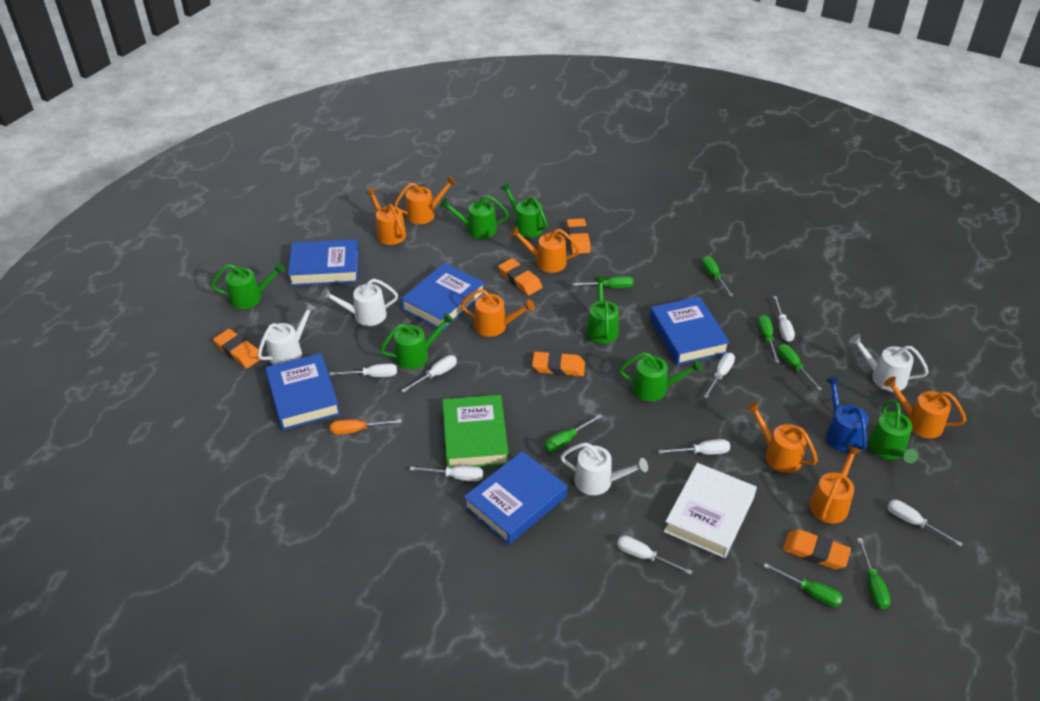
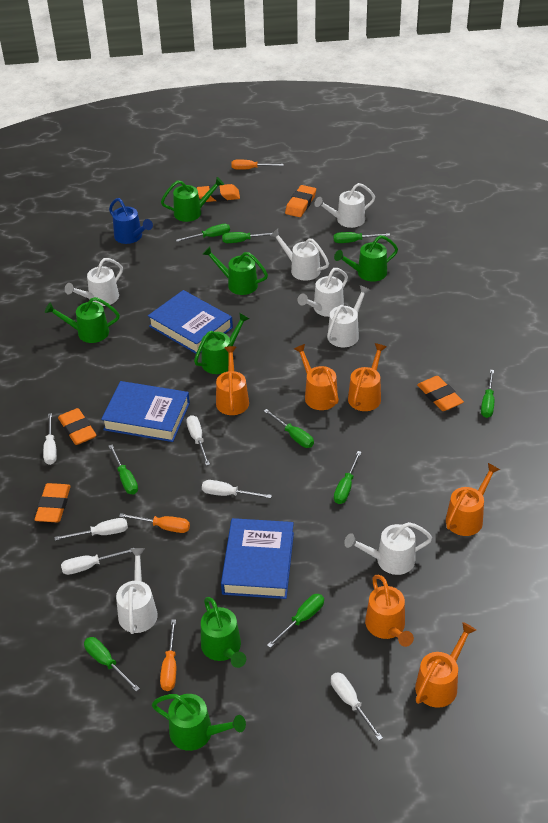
blue book: 5 -> 3
green book: 1 -> 0
green screwdriver: 7 -> 9
orange screwdriver: 1 -> 3
orange watering can: 7 -> 6
white book: 1 -> 0
white screwdriver: 8 -> 6
white watering can: 4 -> 7

